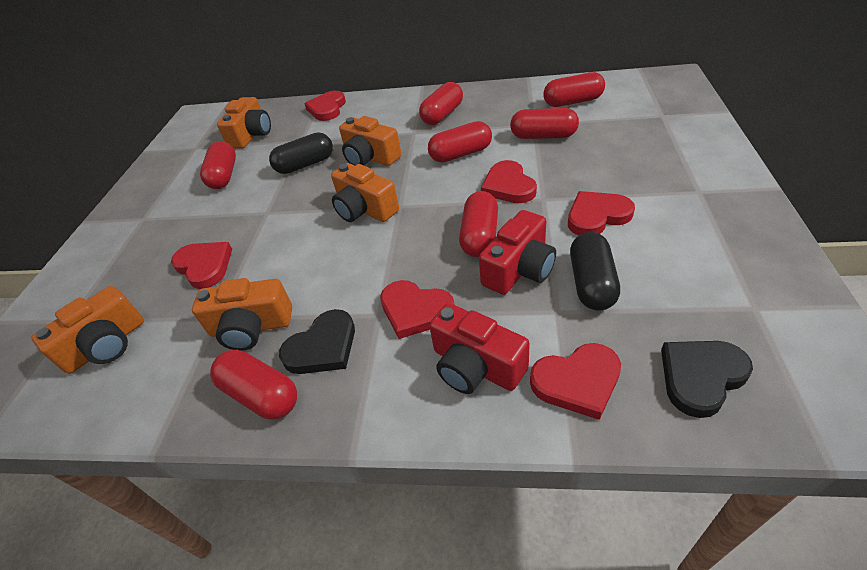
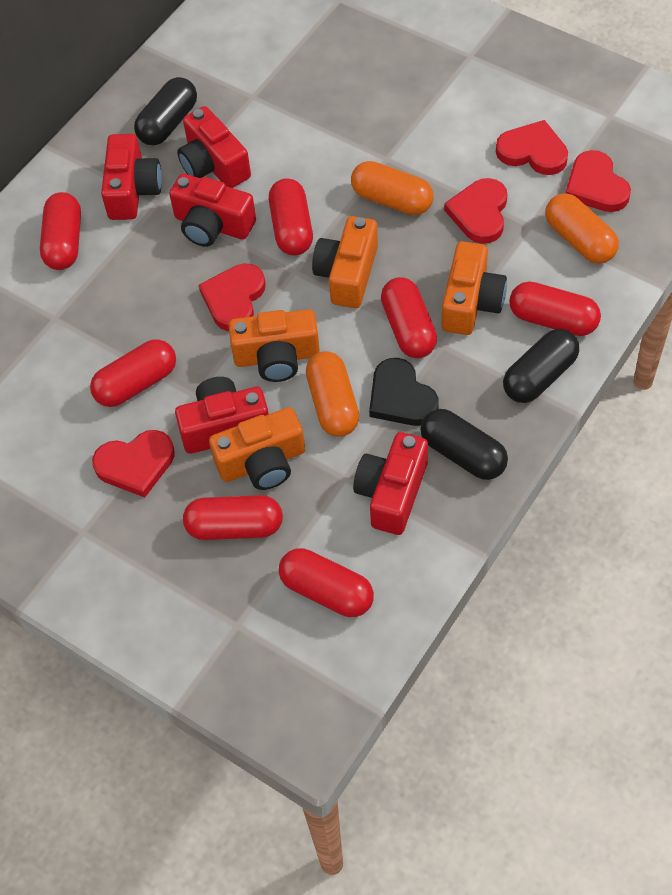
black capsule: 2 -> 3
black heart: 2 -> 1
orange camera: 5 -> 4
orange capsule: 0 -> 3
red camera: 2 -> 5
red heart: 6 -> 5

